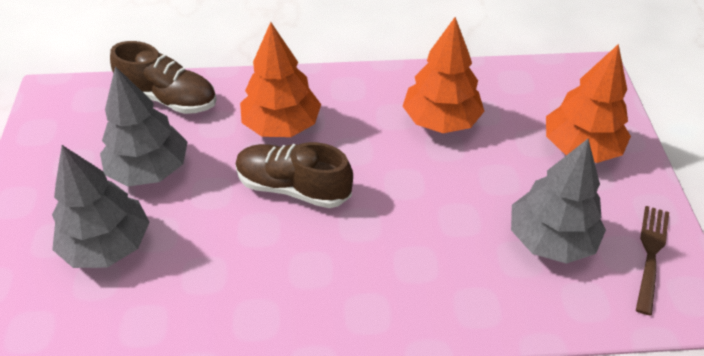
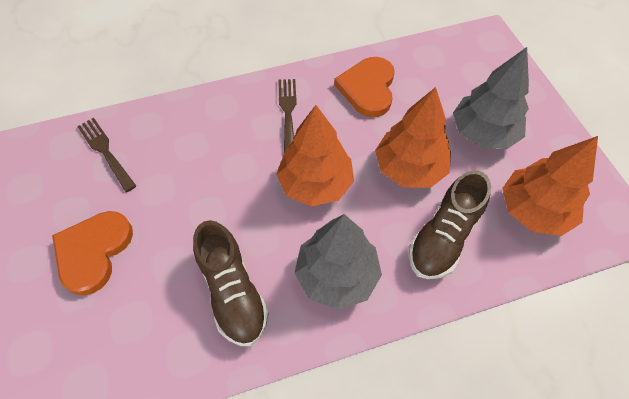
brown fork: 1 -> 2
grey tree: 3 -> 2
orange heart: 0 -> 2

